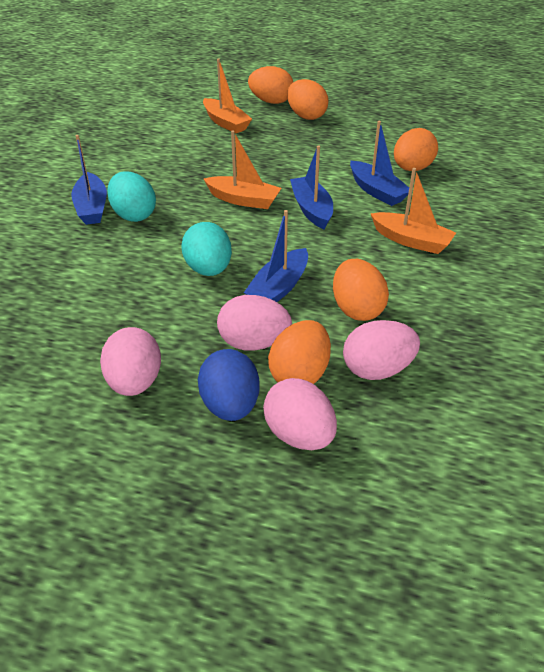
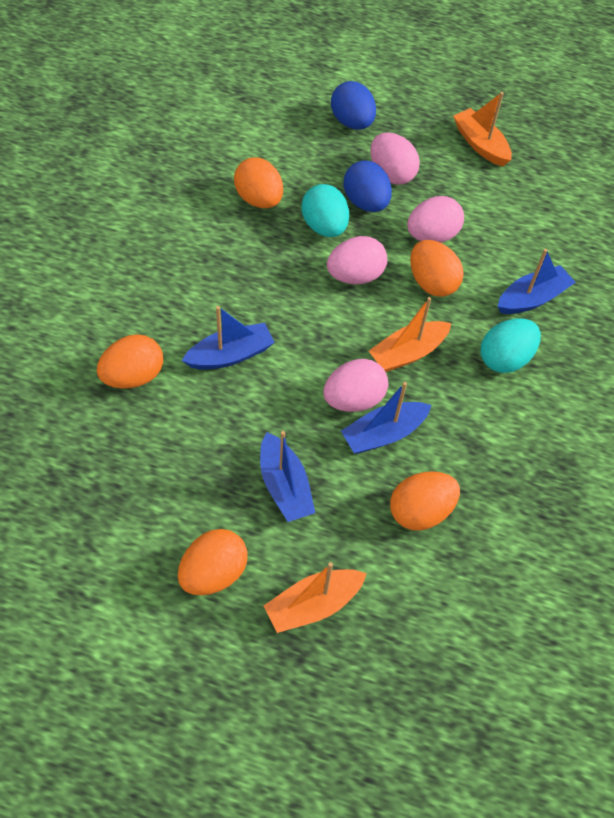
blue egg: 1 -> 2

